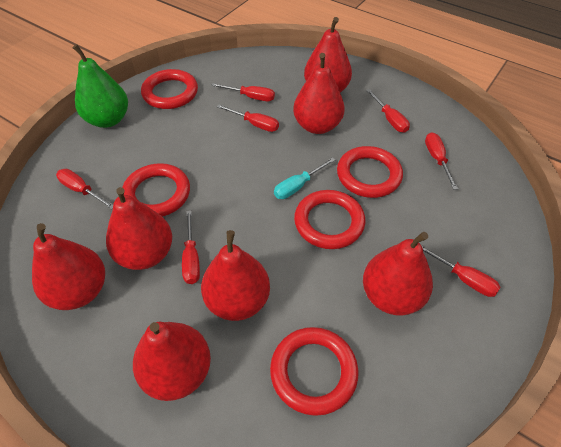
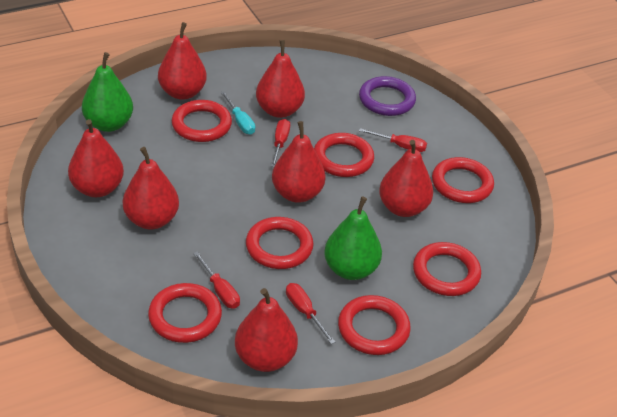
green pear: 1 -> 2
purple ring: 0 -> 1
red ring: 5 -> 7
red screwdriver: 7 -> 4

